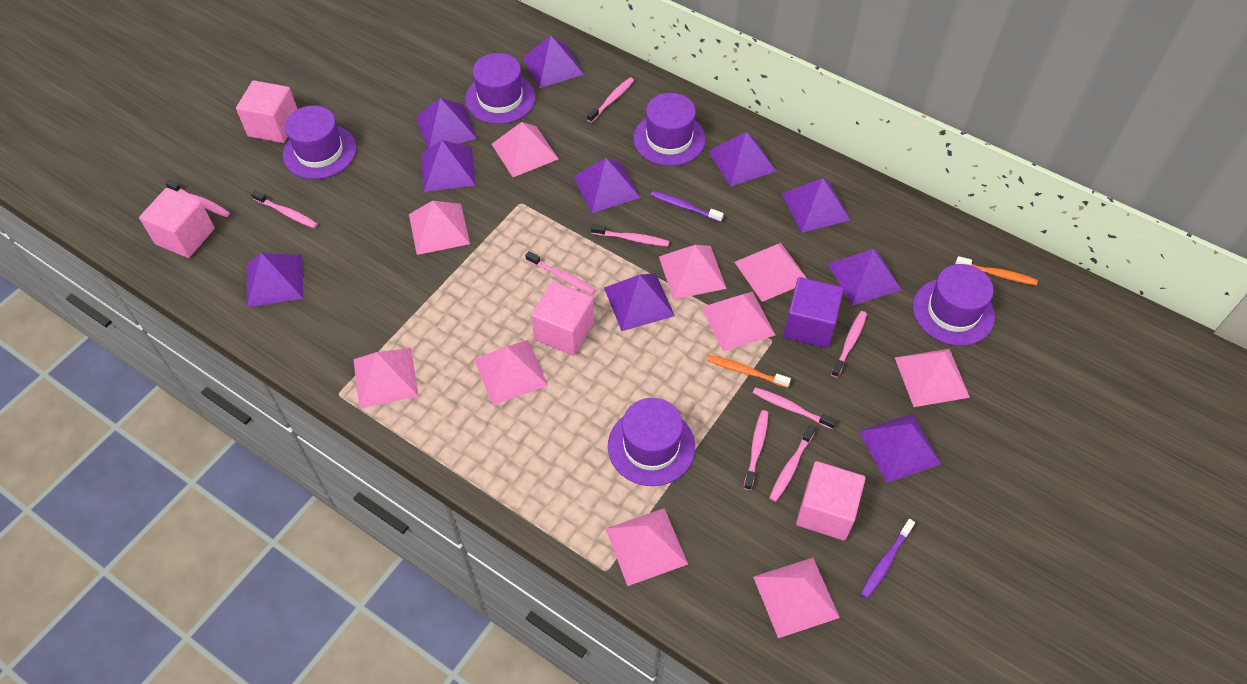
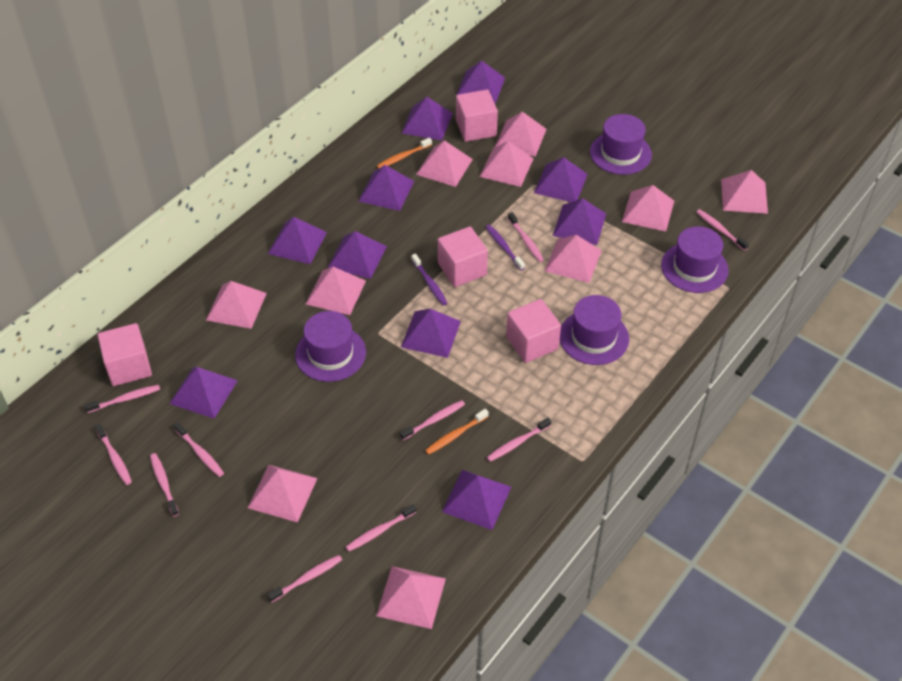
pink toothbrush: 9 -> 10
purple cube: 1 -> 0
purple hat: 5 -> 4

